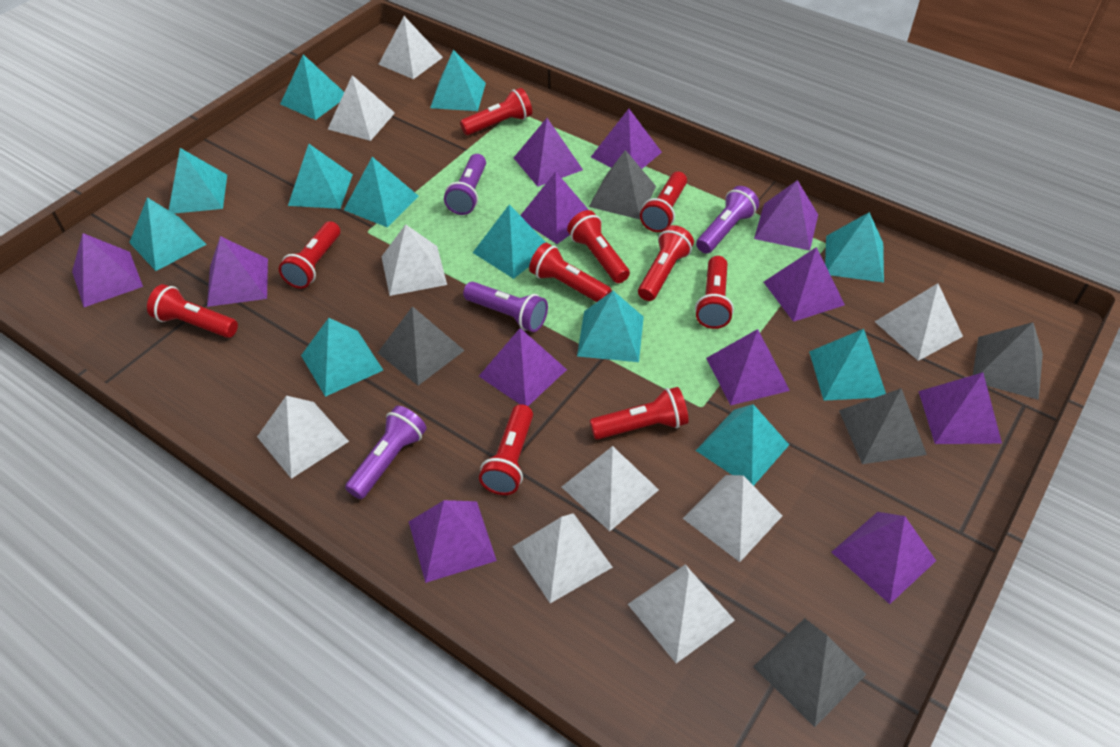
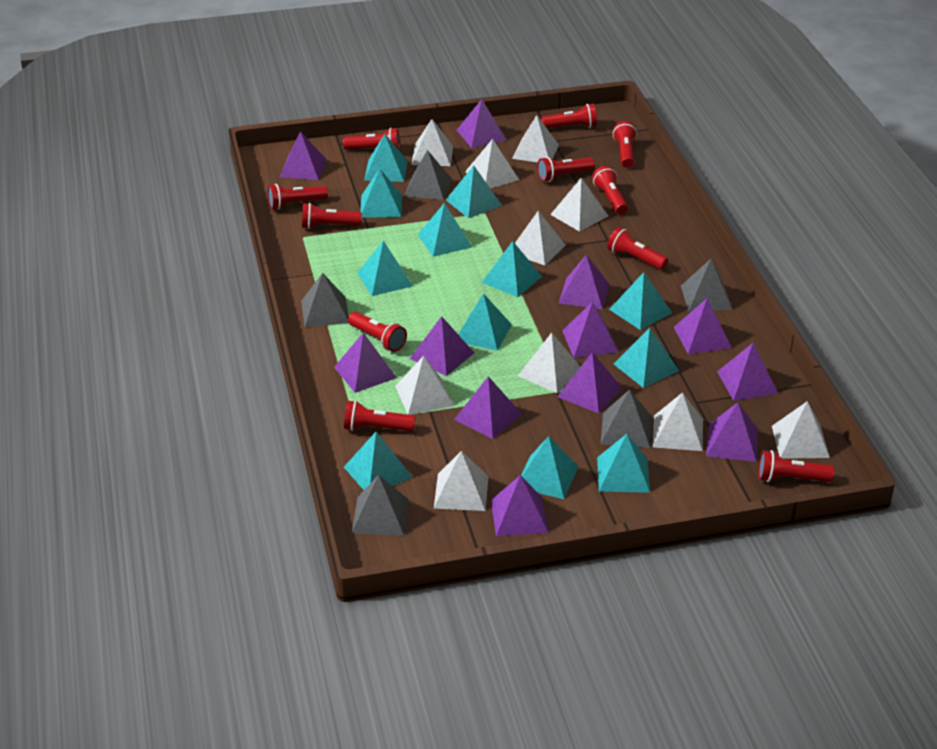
purple flashlight: 4 -> 0
red flashlight: 10 -> 11
white pyramid: 9 -> 10

